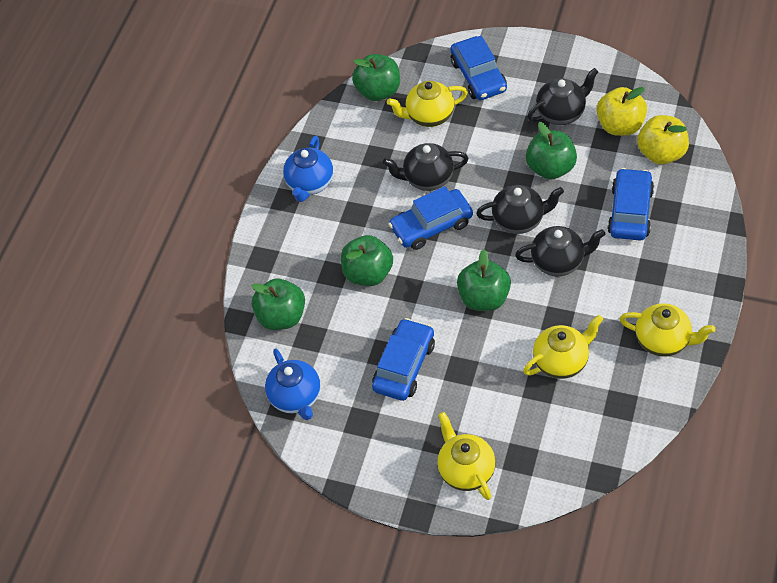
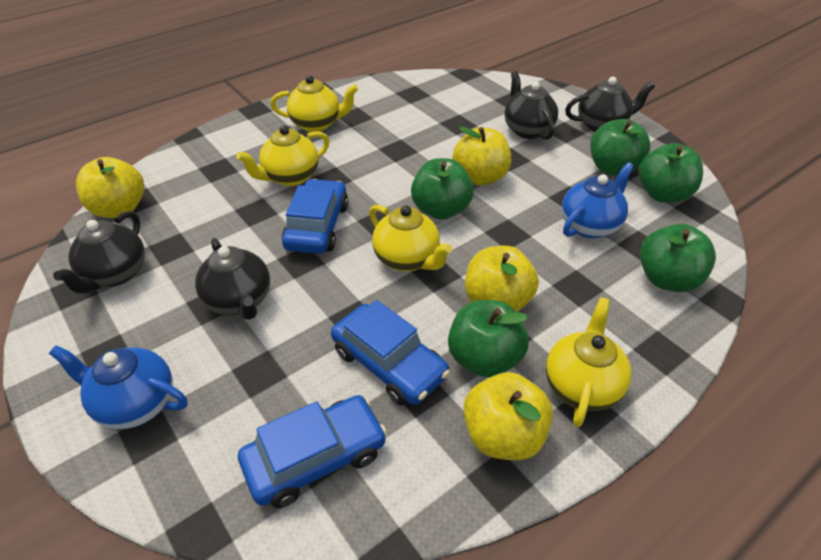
blue car: 4 -> 3
yellow apple: 2 -> 4

